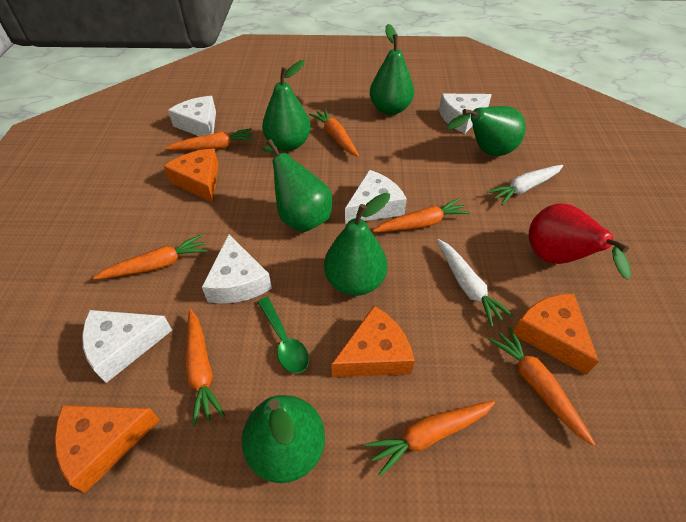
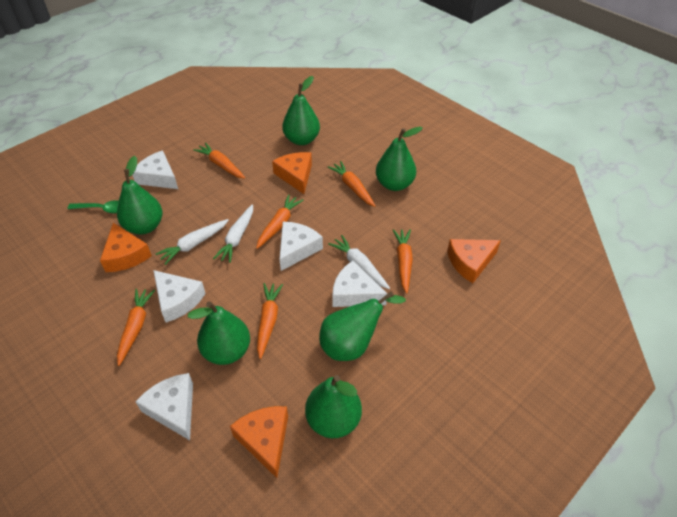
orange carrot: 7 -> 6
red pear: 1 -> 0
white carrot: 2 -> 3

